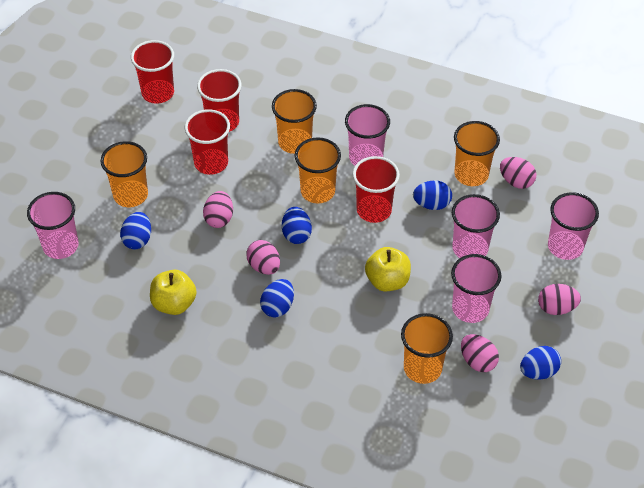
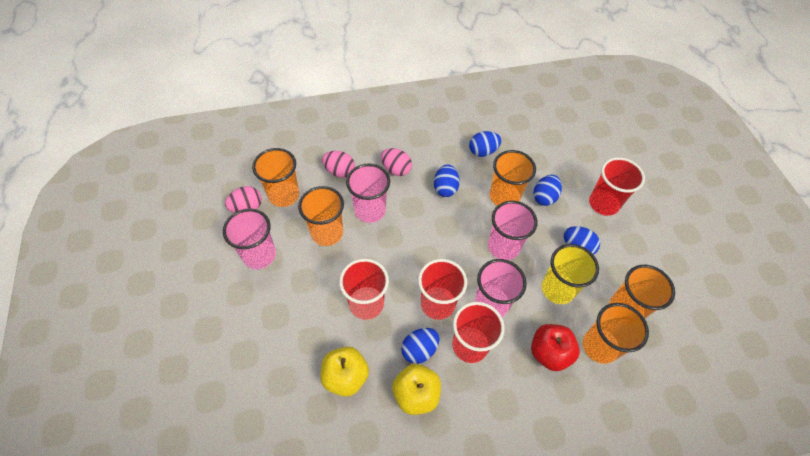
pink cup: 5 -> 4
pink egg: 5 -> 3
red apple: 0 -> 1
yellow cup: 0 -> 1

